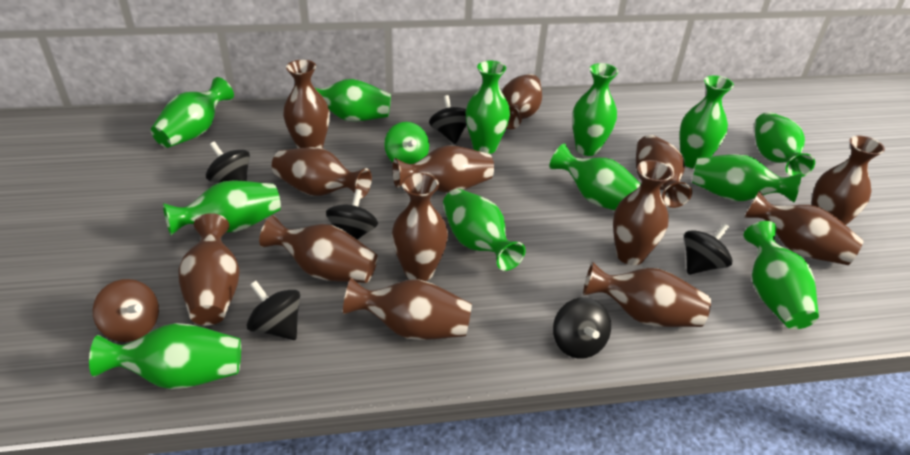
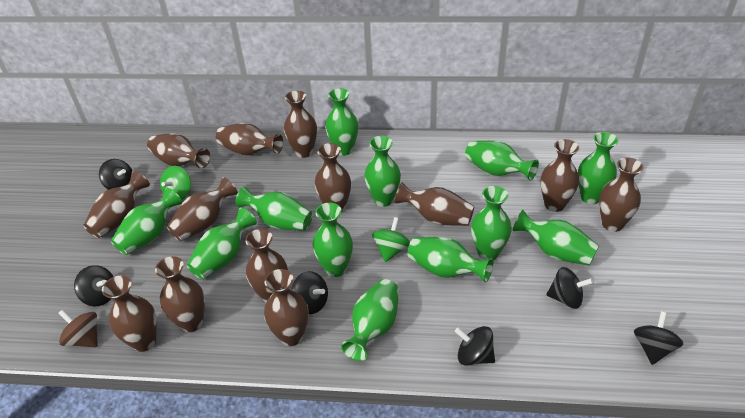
green spinning top: 1 -> 2

